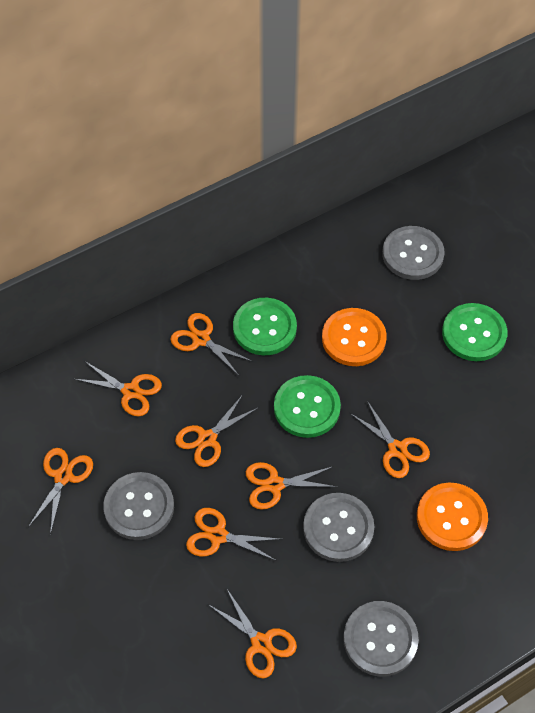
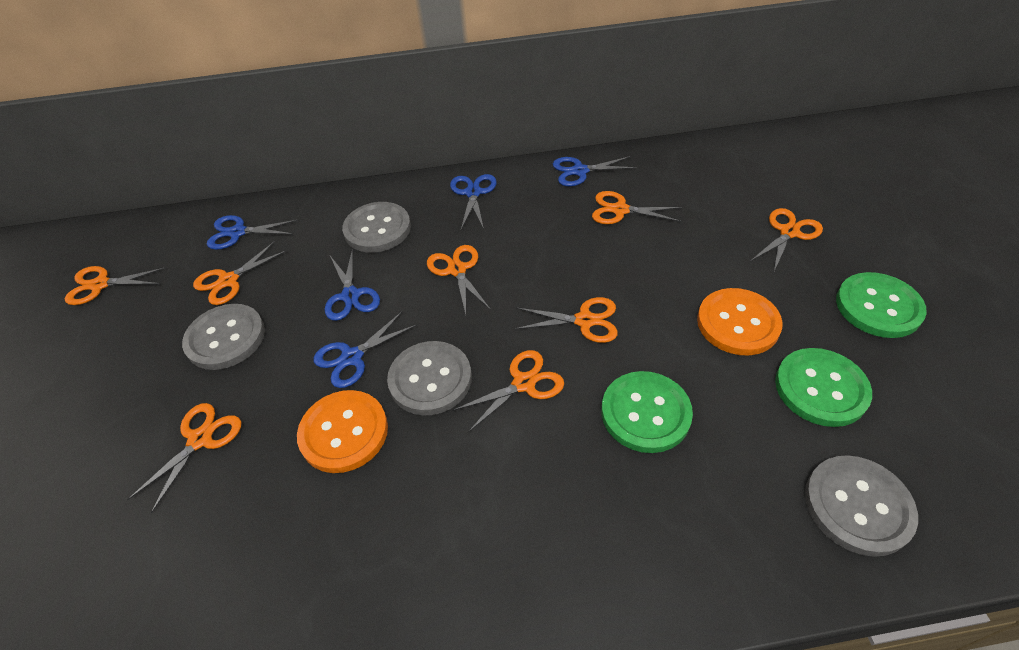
blue scissors: 0 -> 5

